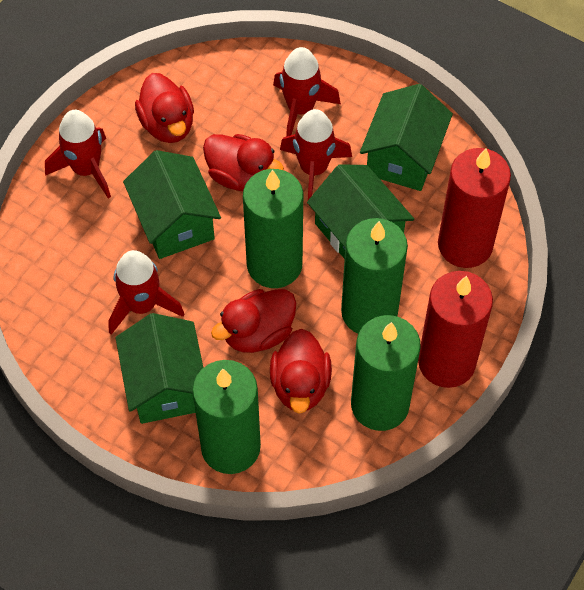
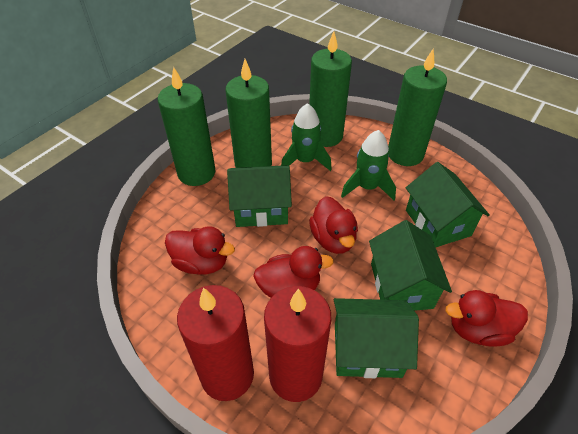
green rocket: 0 -> 2
red rocket: 4 -> 0

